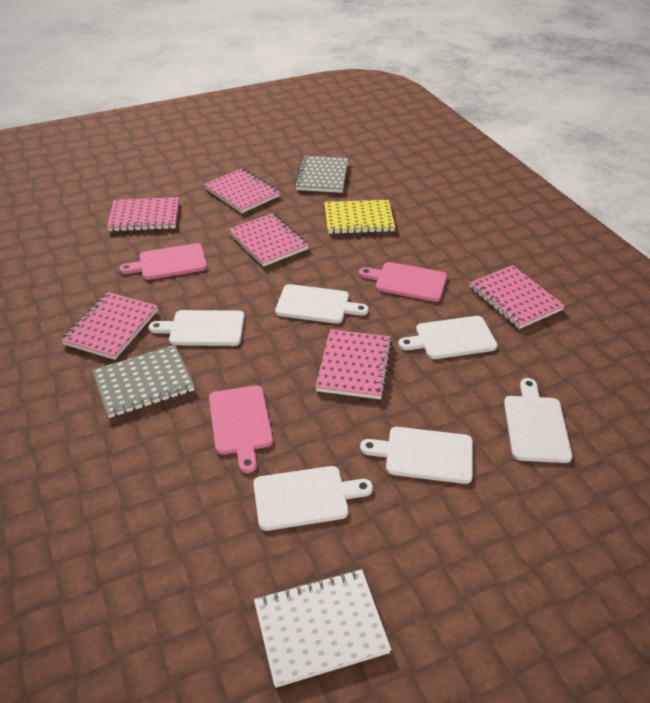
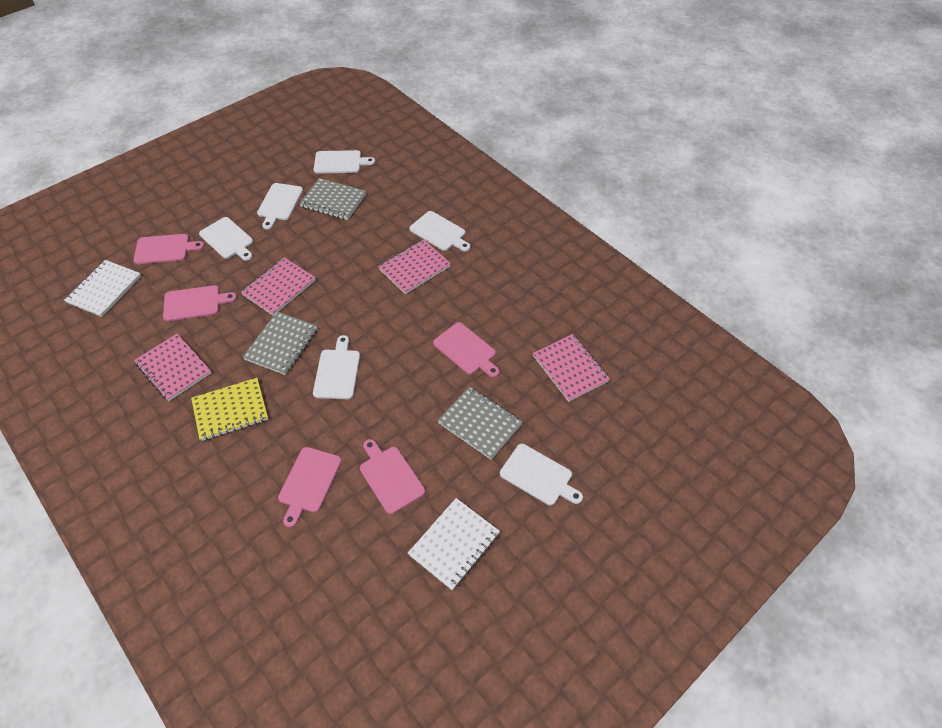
grey notebook: 2 -> 3
pink cutting board: 3 -> 5
pink notebook: 6 -> 4
white notebook: 1 -> 2

